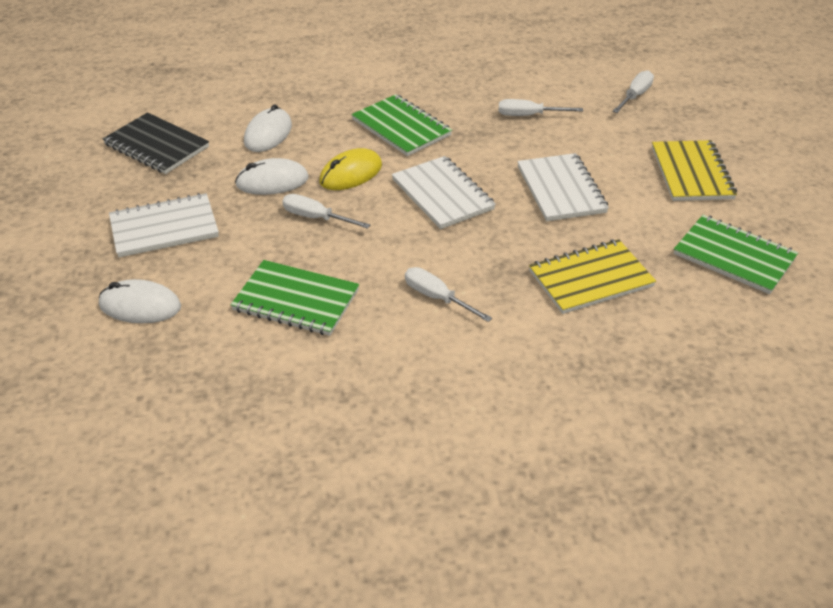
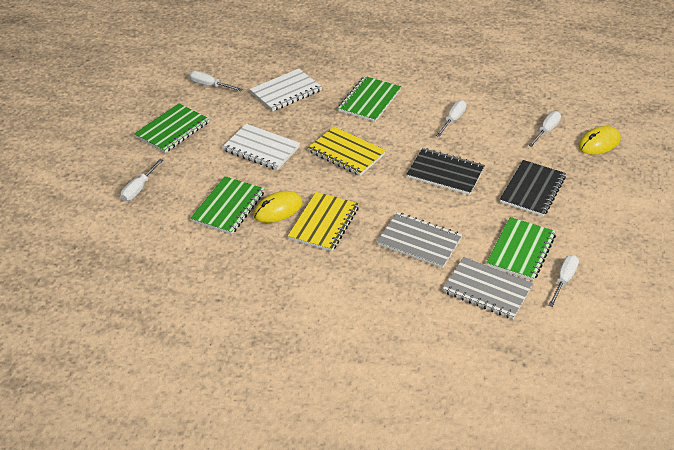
black notebook: 1 -> 2
green notebook: 3 -> 4
grey notebook: 0 -> 2
white mouse: 3 -> 0
white notebook: 3 -> 2
white screwdriver: 4 -> 5
yellow mouse: 1 -> 2

